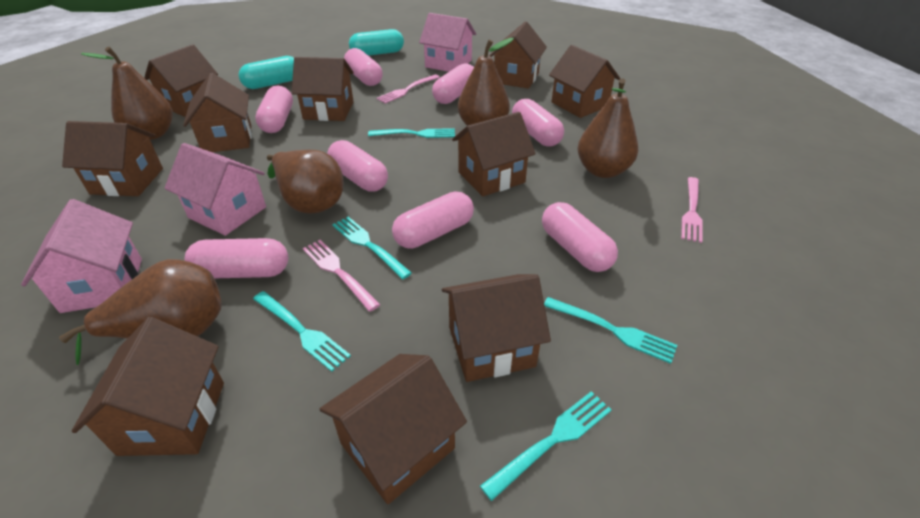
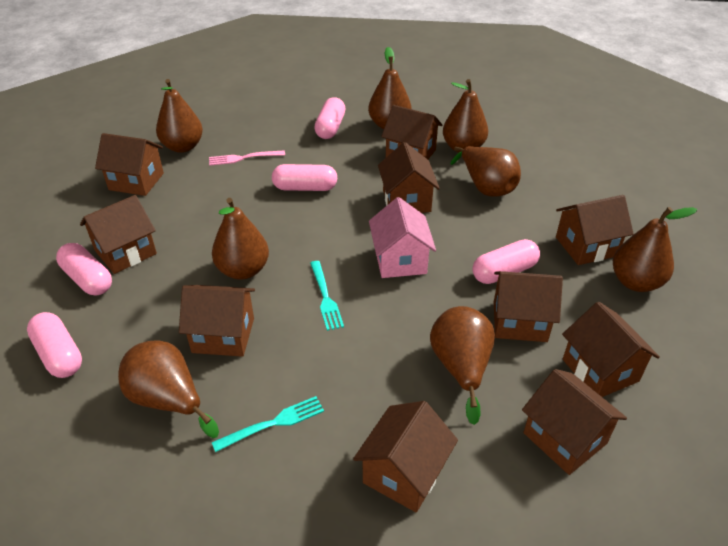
brown pear: 5 -> 8
pink capsule: 8 -> 5
pink fork: 3 -> 1
pink house: 3 -> 1
turquoise capsule: 2 -> 0
turquoise fork: 5 -> 2

